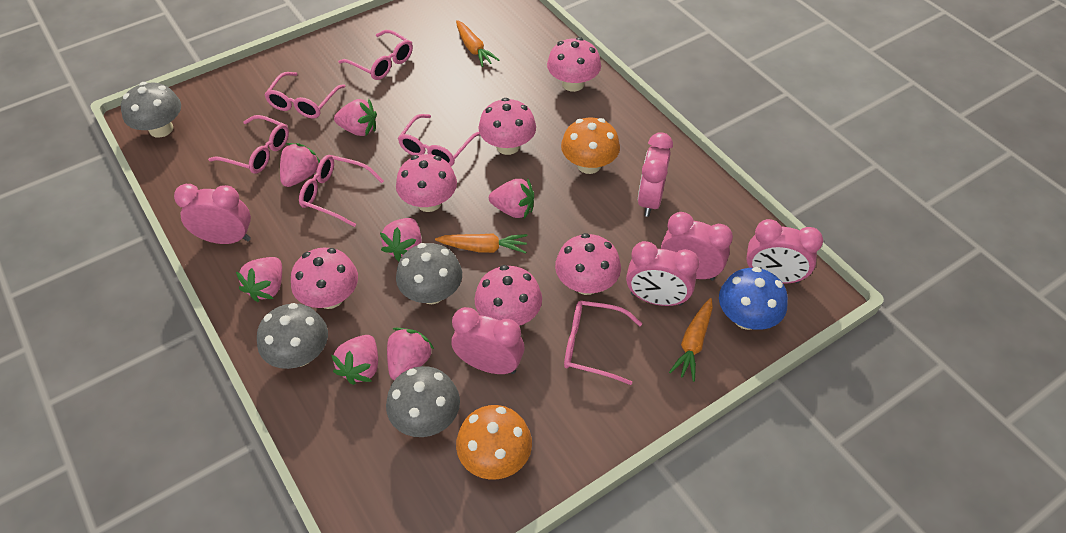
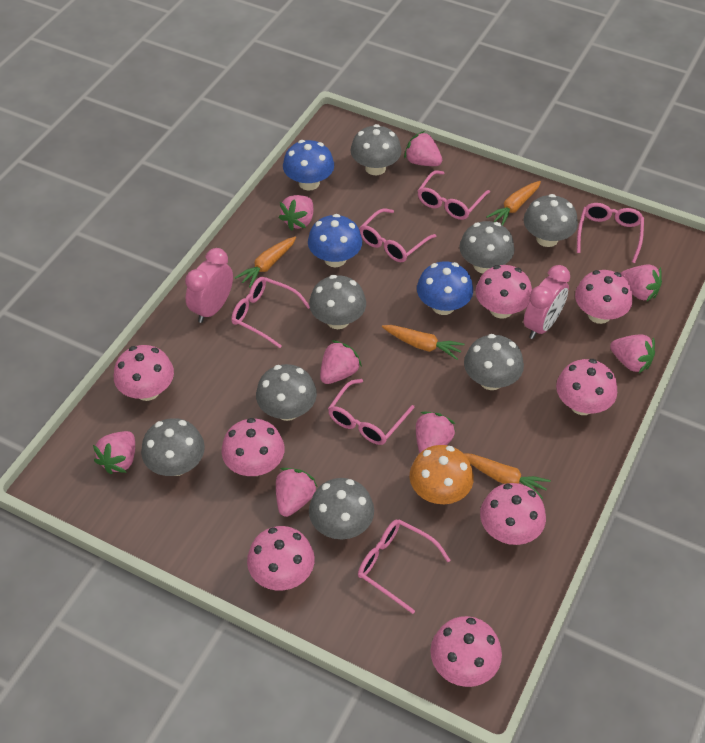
blue mushroom: 1 -> 3
grey mushroom: 4 -> 8
orange carrot: 3 -> 4
orange mushroom: 2 -> 1
pink clock: 6 -> 2
pink mushroom: 6 -> 8
pink strawberry: 7 -> 8

